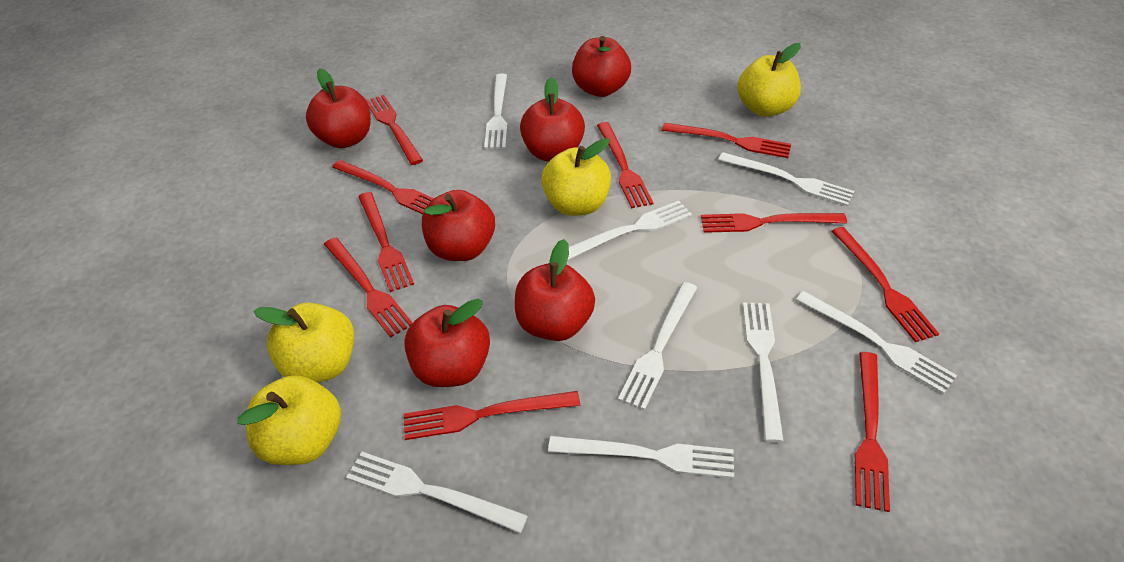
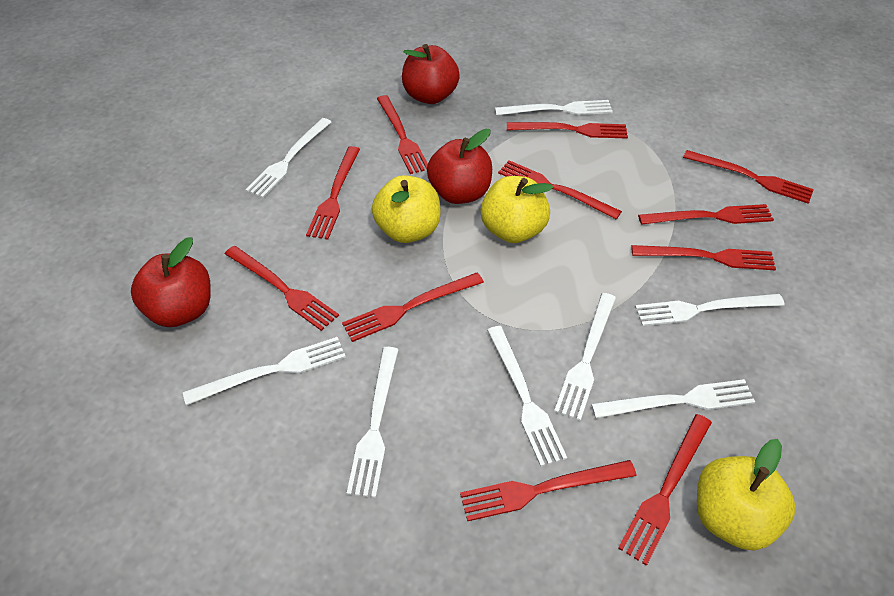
red apple: 6 -> 3
red fork: 10 -> 11
yellow apple: 4 -> 3

